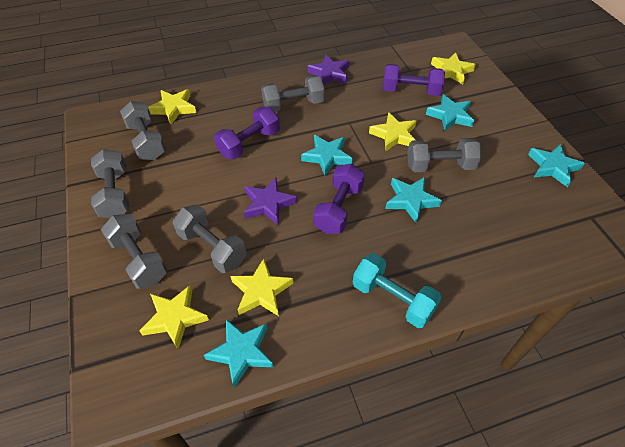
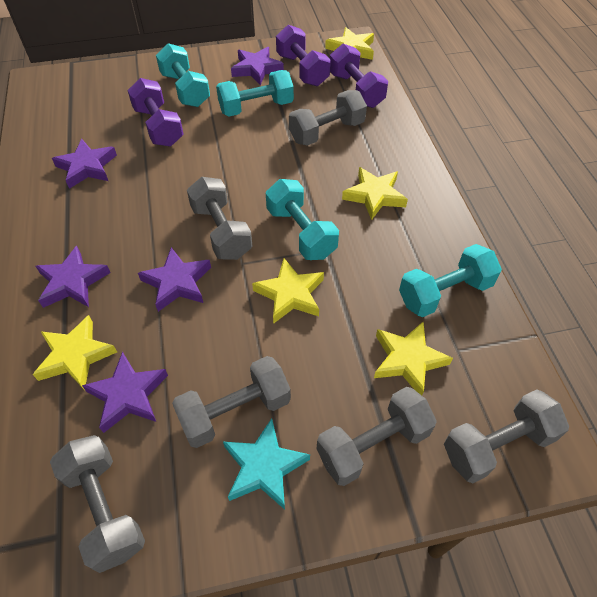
purple star: 2 -> 5
turquoise dumbbell: 1 -> 4
turquoise star: 5 -> 1

